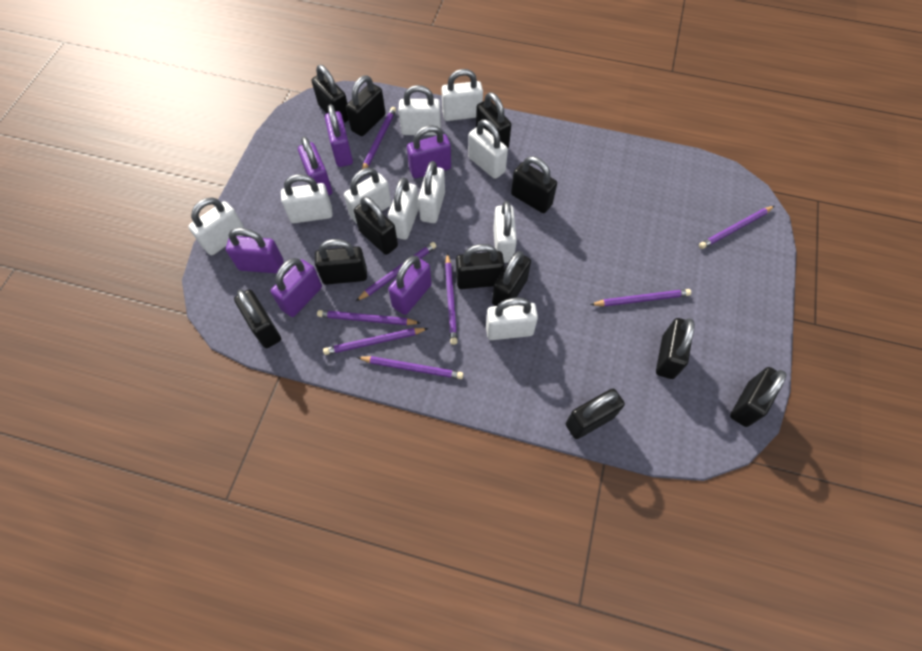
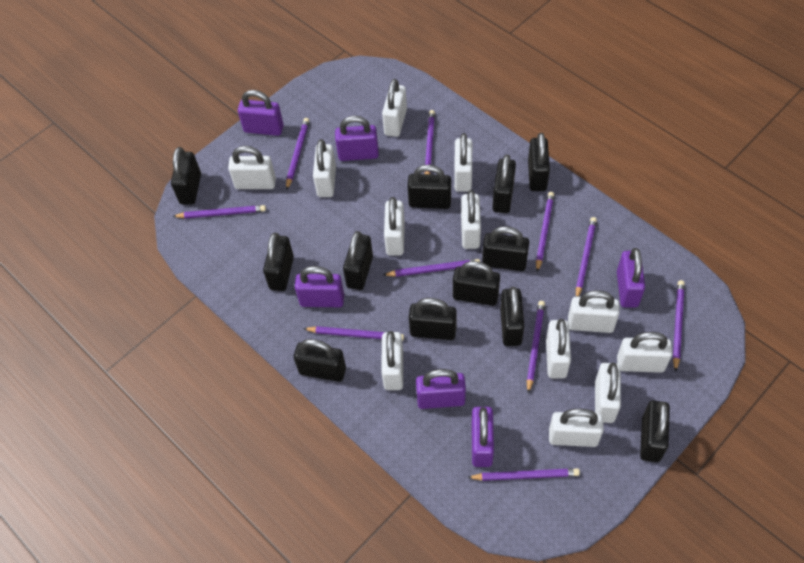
purple pencil: 8 -> 10
white padlock: 10 -> 12

